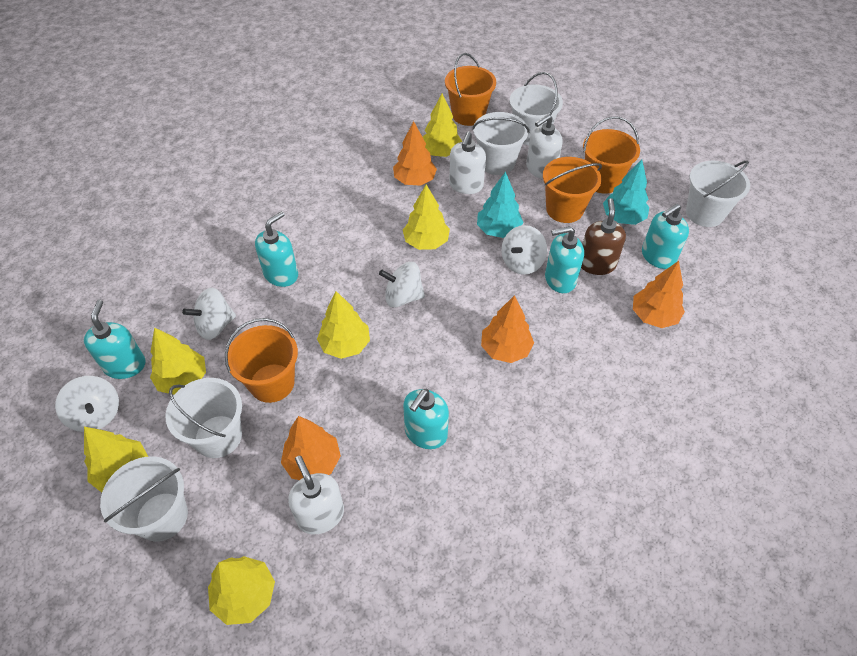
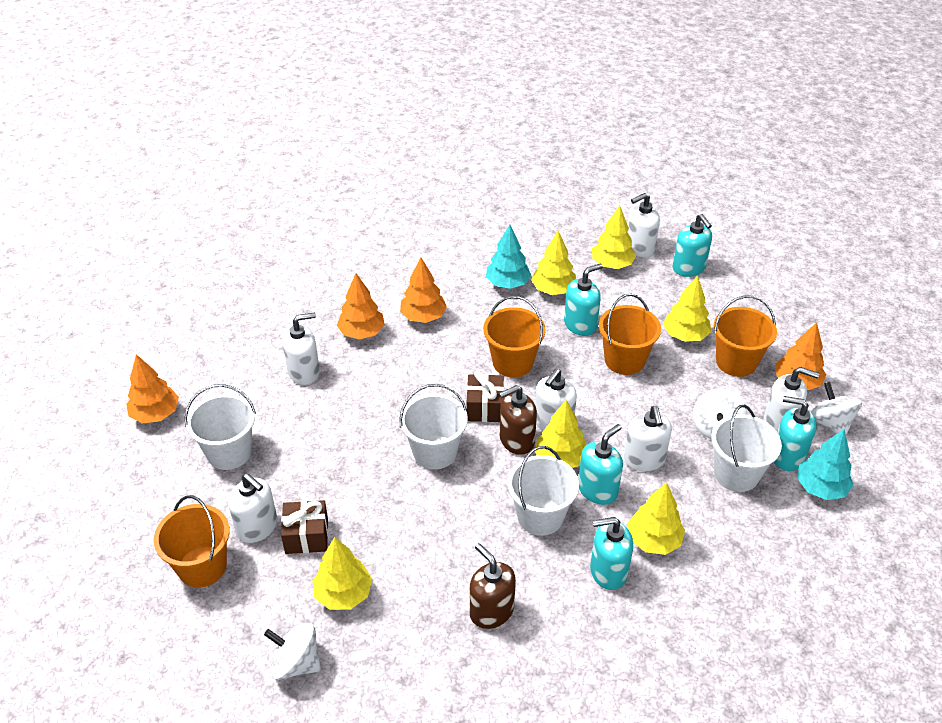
brown gift: 0 -> 2
brown soap dispenser: 1 -> 2
white bucket: 5 -> 4
white soap dispenser: 3 -> 6
white spinning top: 4 -> 3

